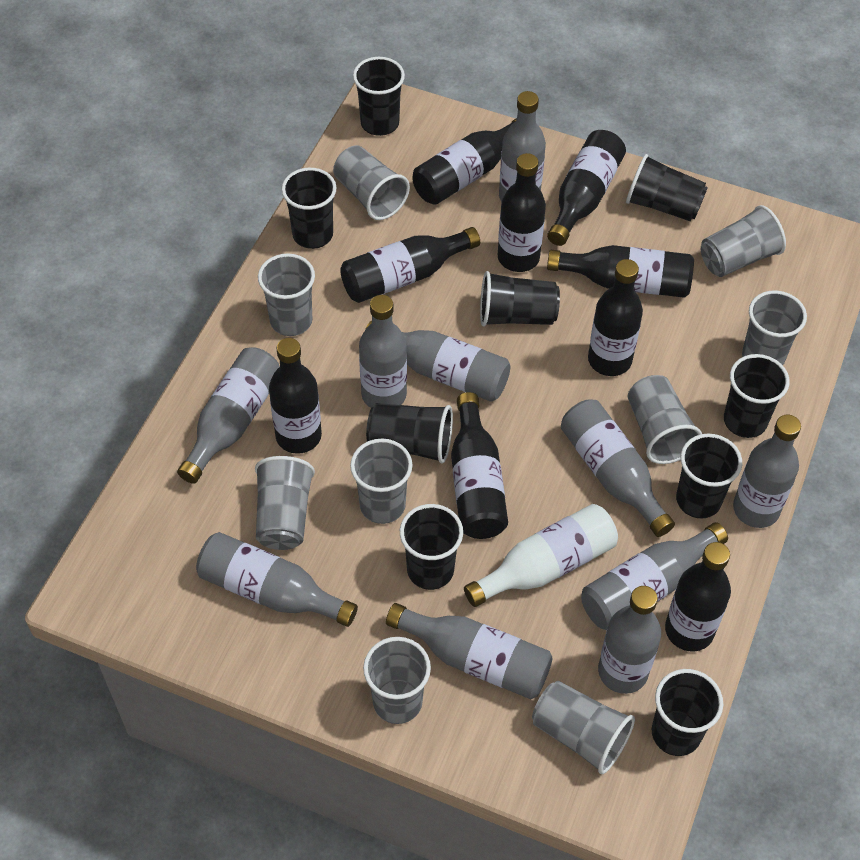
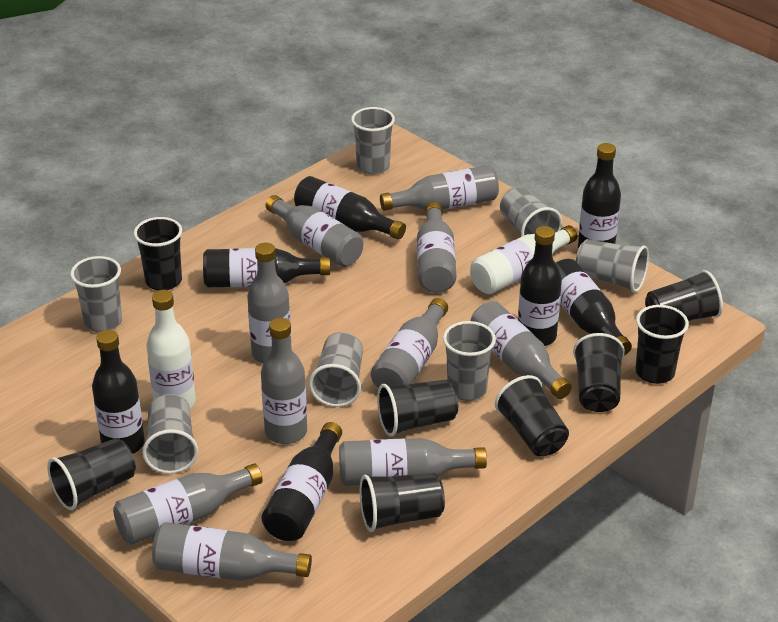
black bottle: 9 -> 7
black cup: 9 -> 8
grey cup: 9 -> 7
white bottle: 1 -> 2

